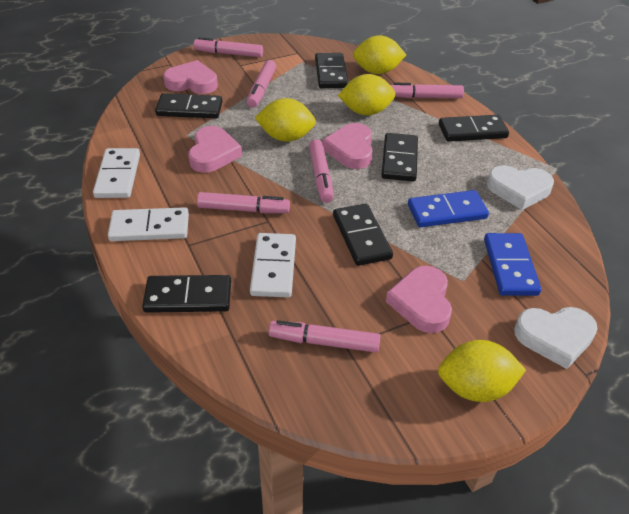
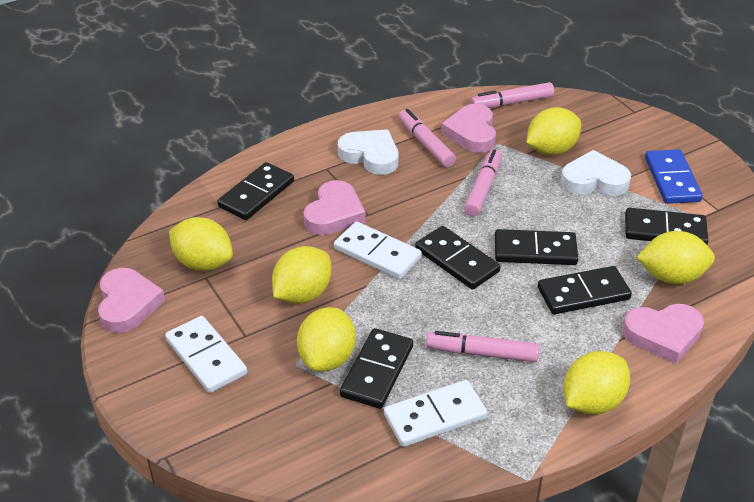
blue domino: 2 -> 1
pink marker: 6 -> 4
yellow lemon: 4 -> 6

